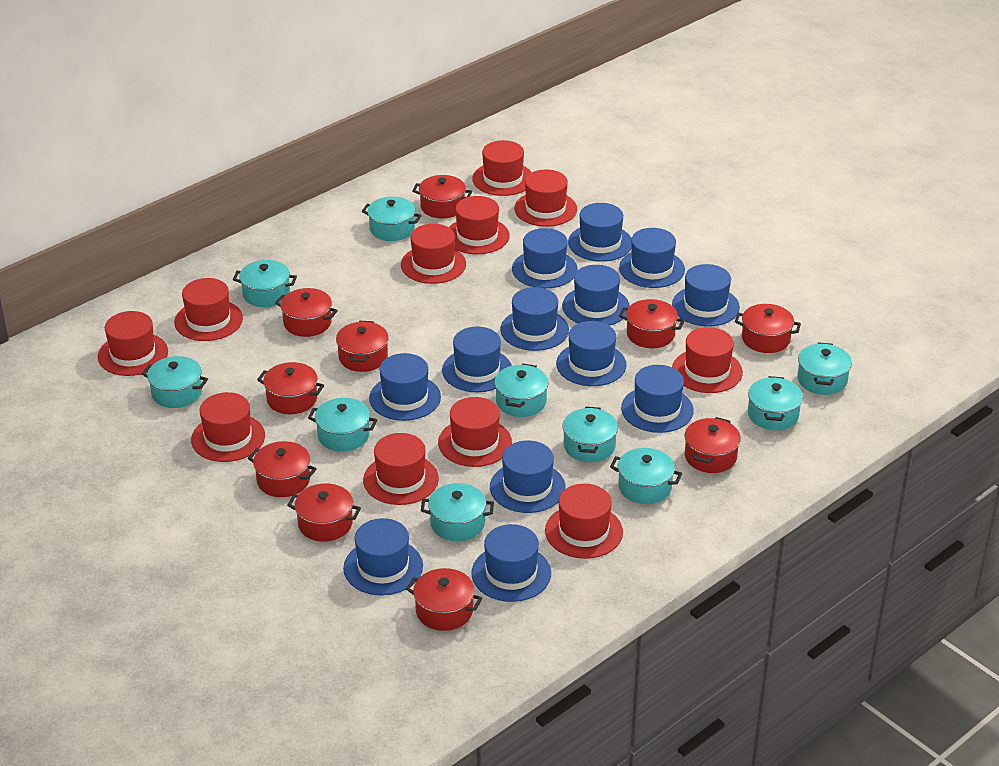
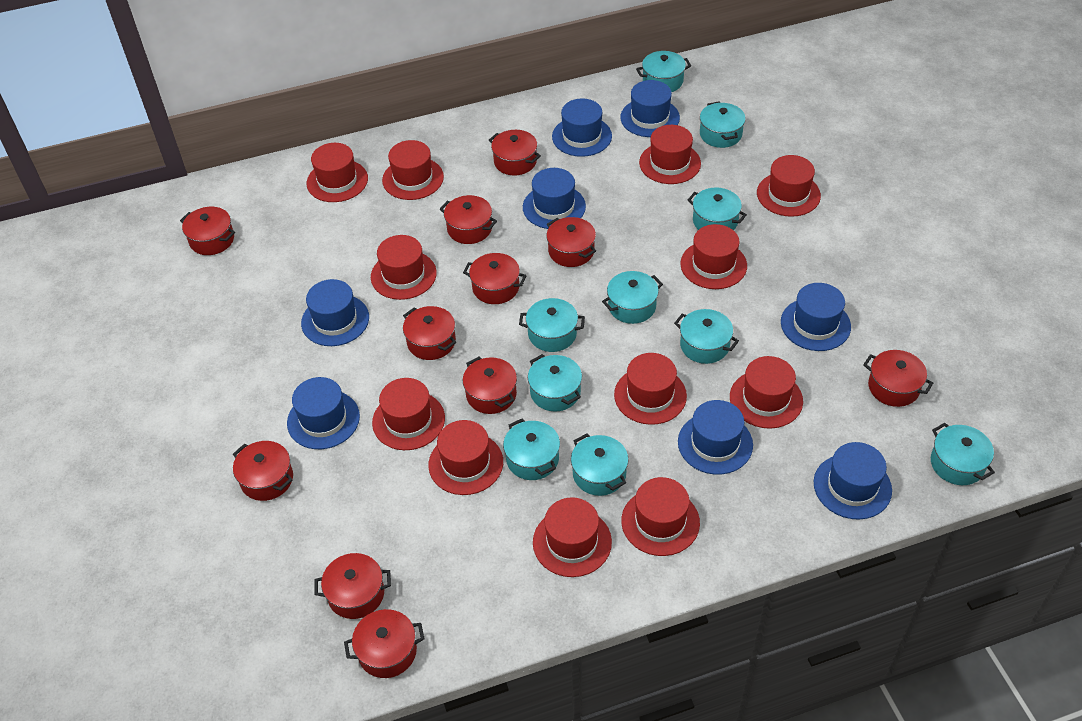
blue hat: 13 -> 8
red hat: 11 -> 12
red pot: 10 -> 11

